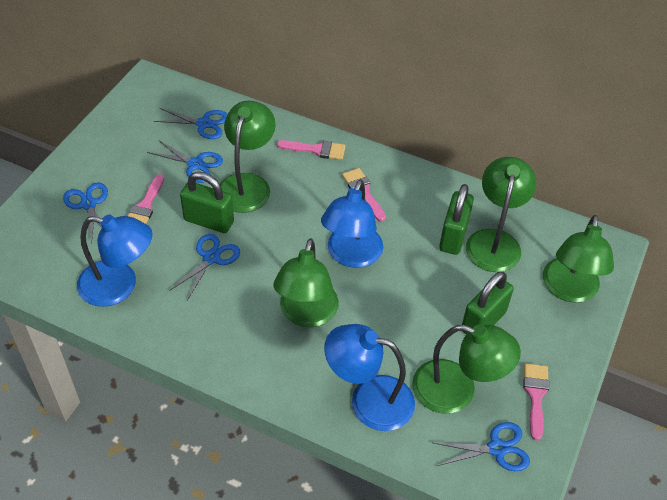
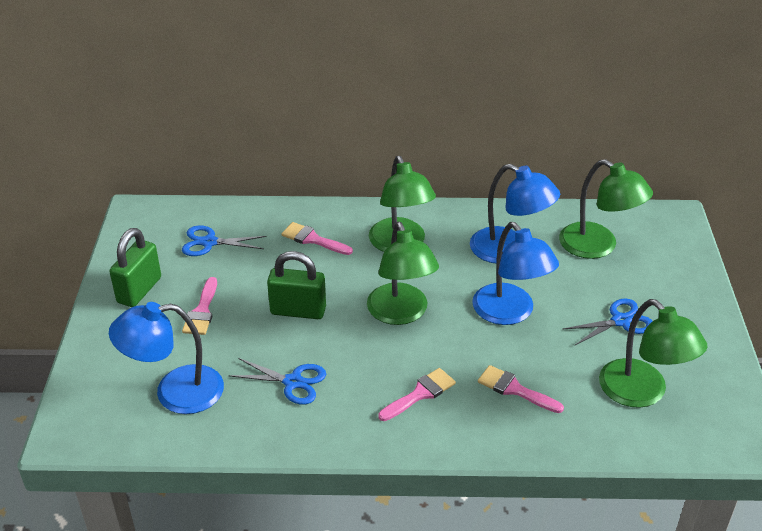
blue scissors: 5 -> 3
green lamp: 5 -> 4
green padlock: 3 -> 2

